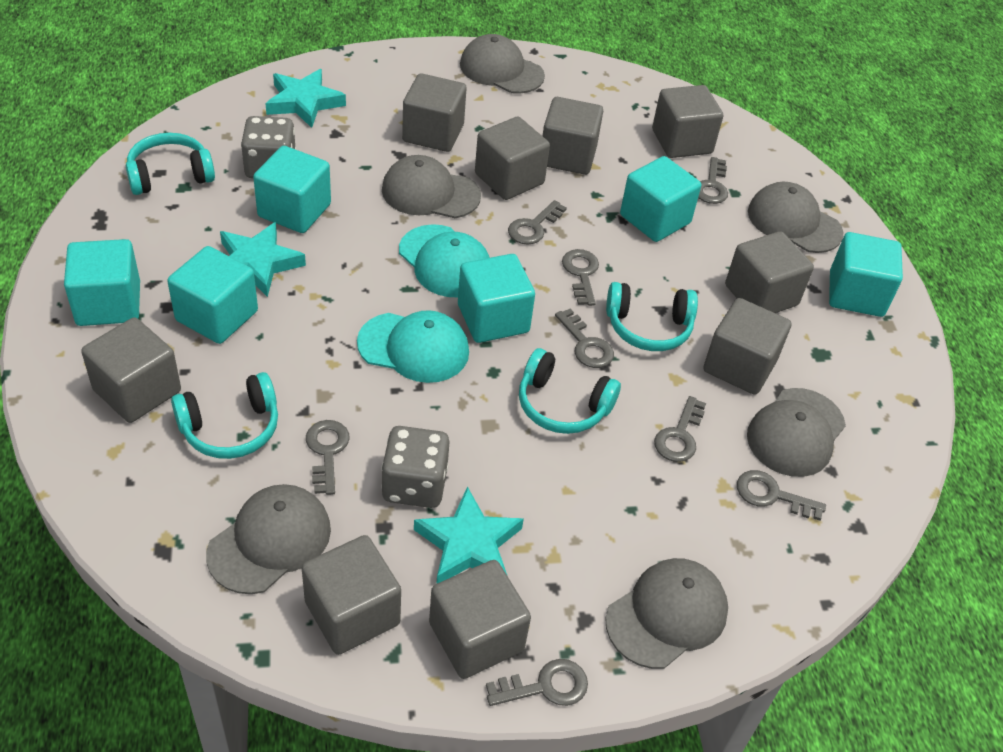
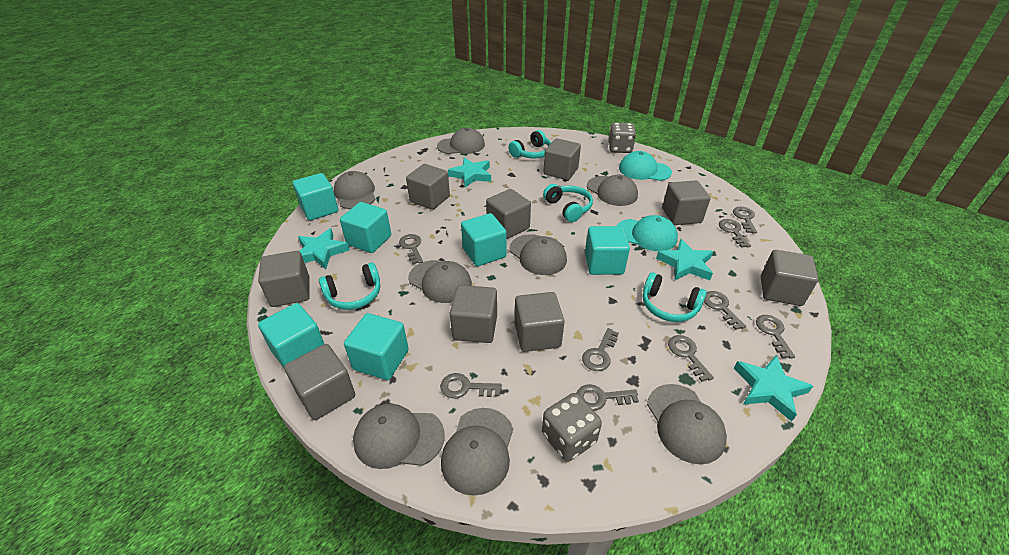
grey cap: 6 -> 8
grey key: 8 -> 9
turquoise star: 3 -> 4

